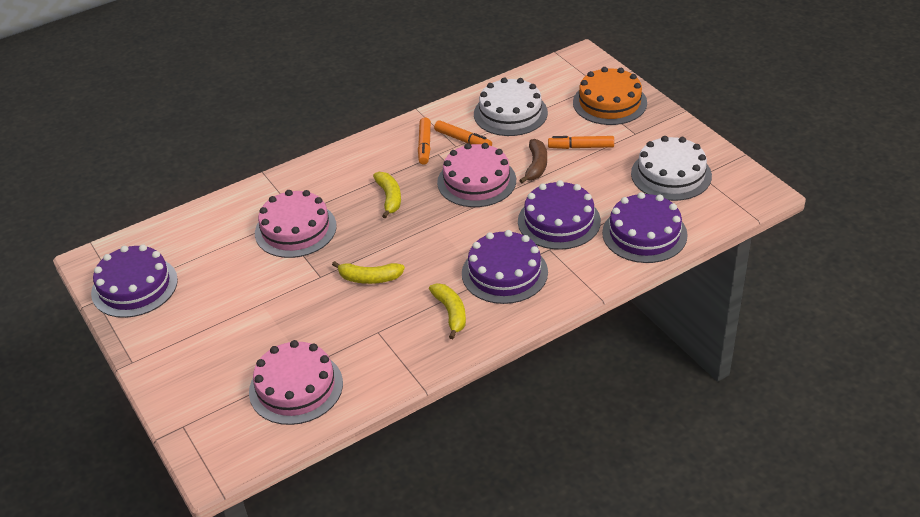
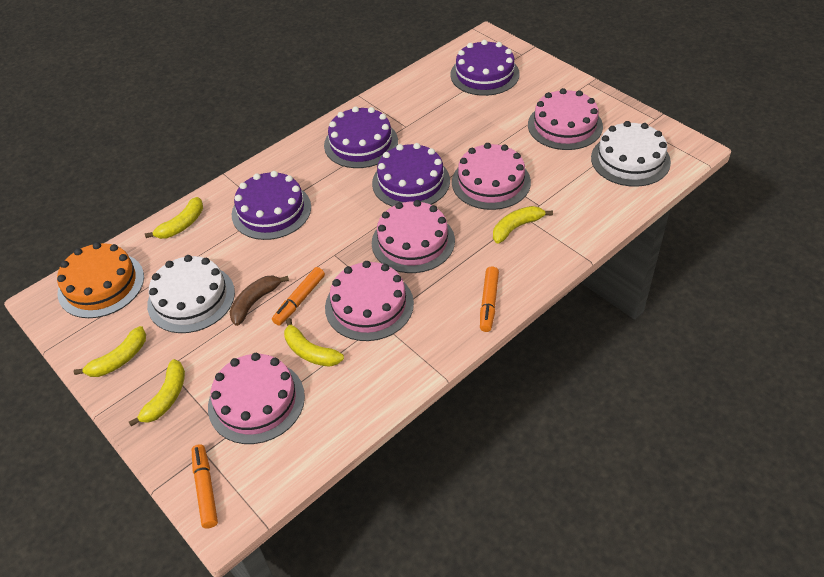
pink cake: 3 -> 5
yellow banana: 3 -> 5

